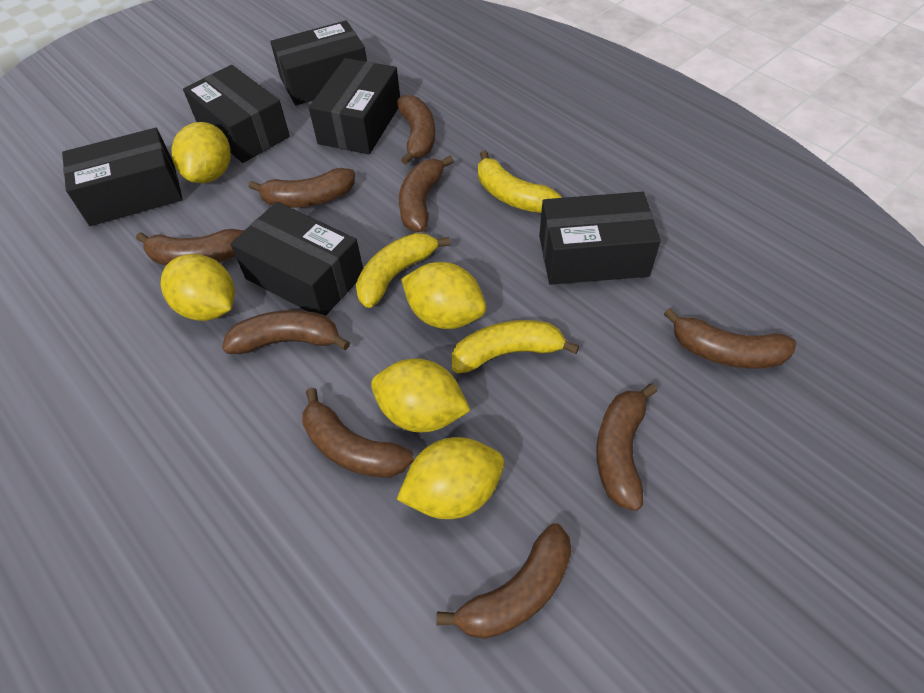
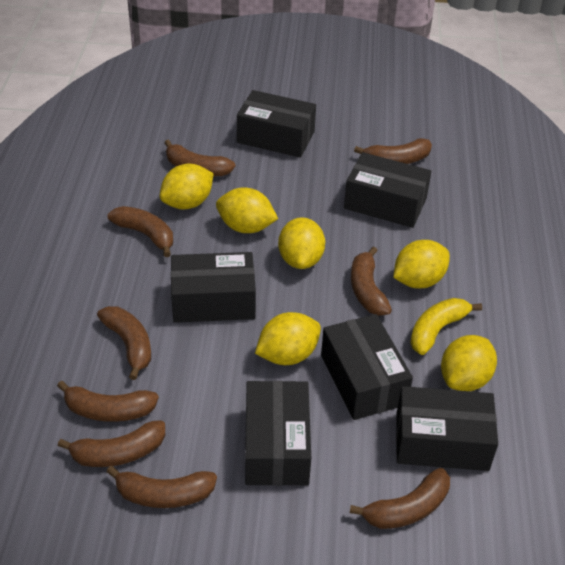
yellow banana: 3 -> 1
yellow lemon: 5 -> 6

